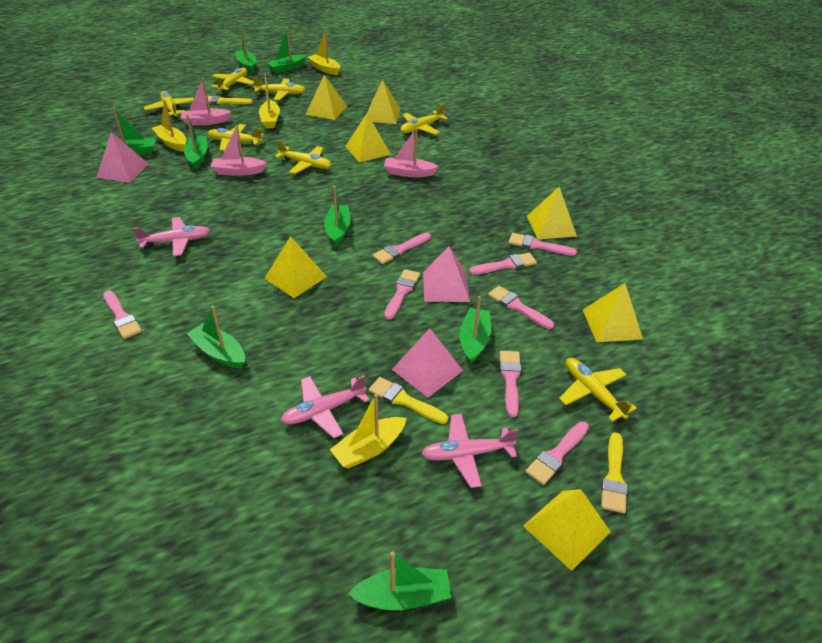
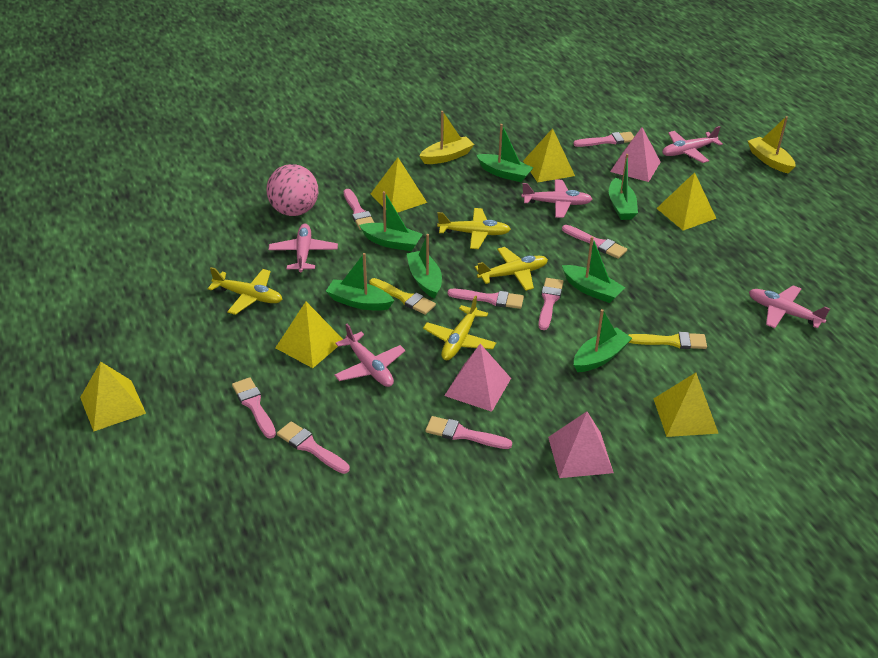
green boat: 8 -> 7
pink ball: 0 -> 1
pink boat: 3 -> 0
pink plane: 3 -> 5
yellow boat: 4 -> 2
yellow brush: 3 -> 2
yellow plane: 7 -> 4
yellow pyramid: 7 -> 6

